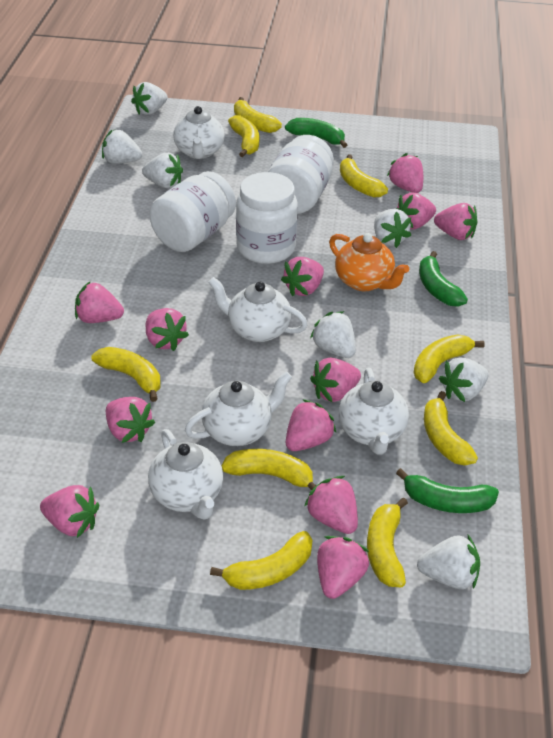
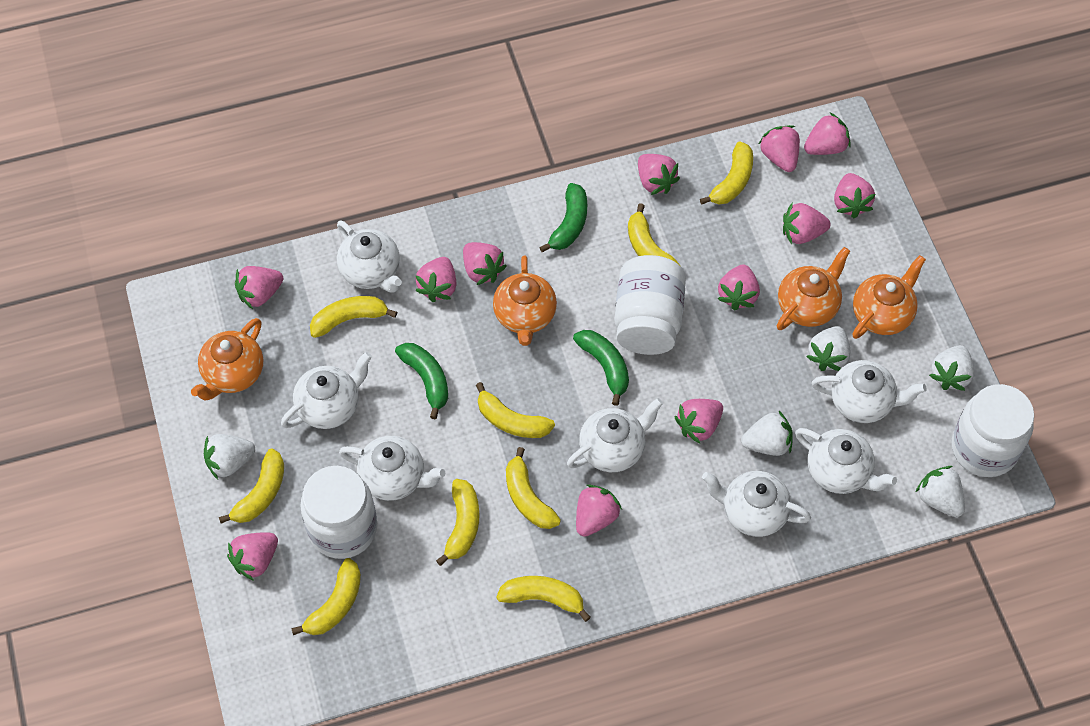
orange teapot: 1 -> 4
white strawberry: 7 -> 5
white teapot: 5 -> 7

